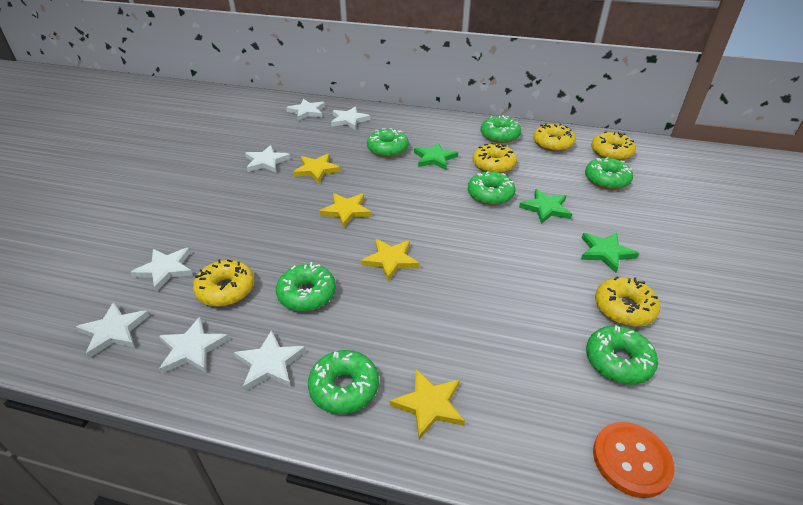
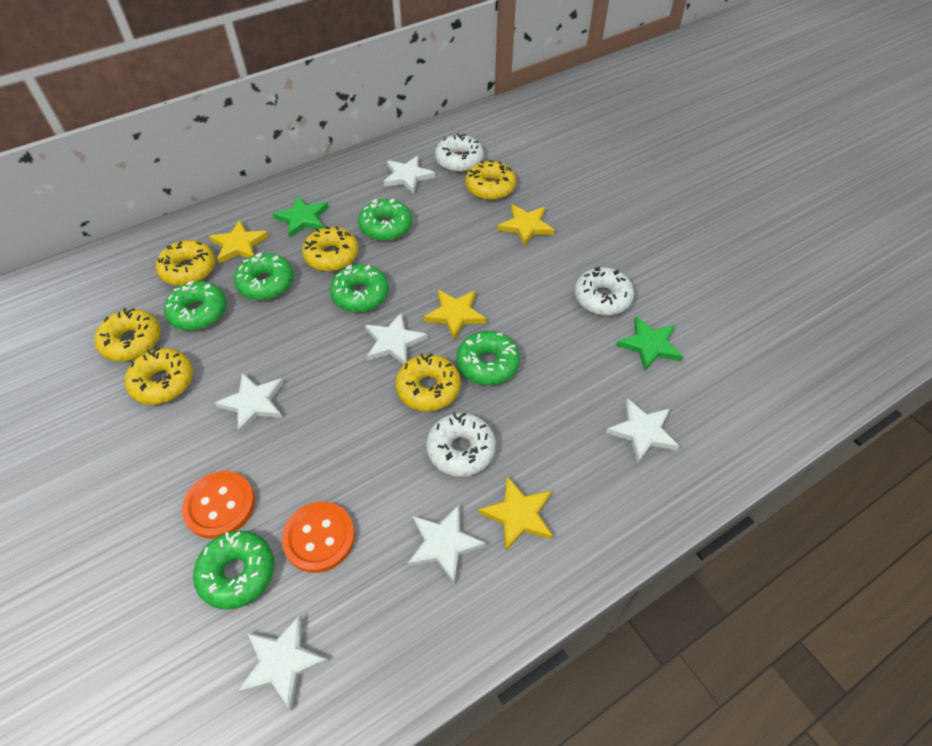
green donut: 7 -> 6
green star: 3 -> 2
orange button: 1 -> 2
white donut: 0 -> 3
white star: 7 -> 6
yellow donut: 5 -> 6

